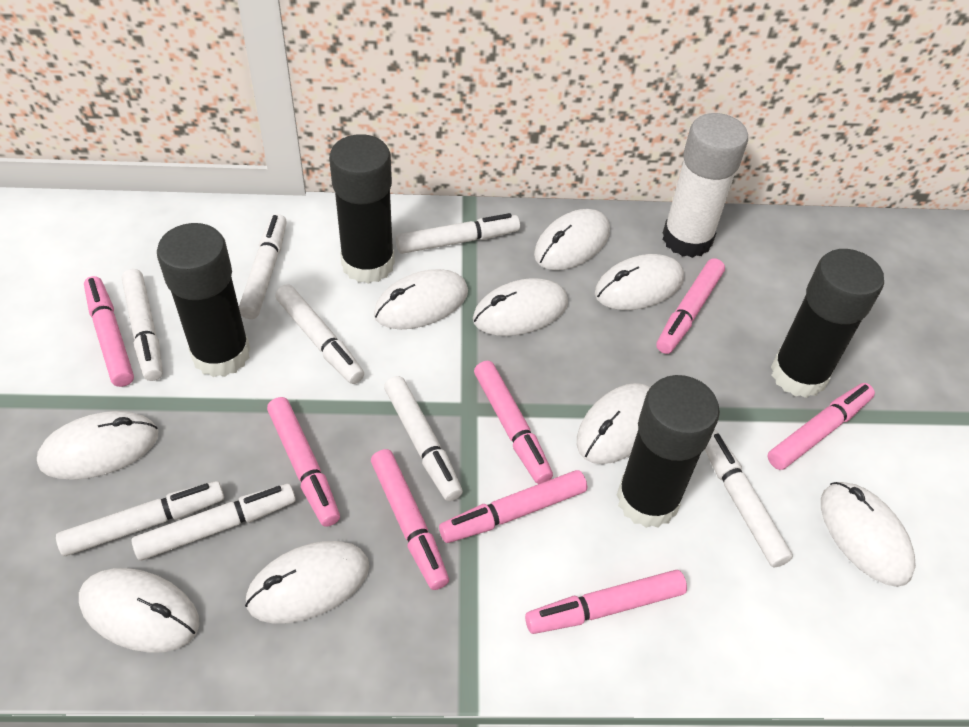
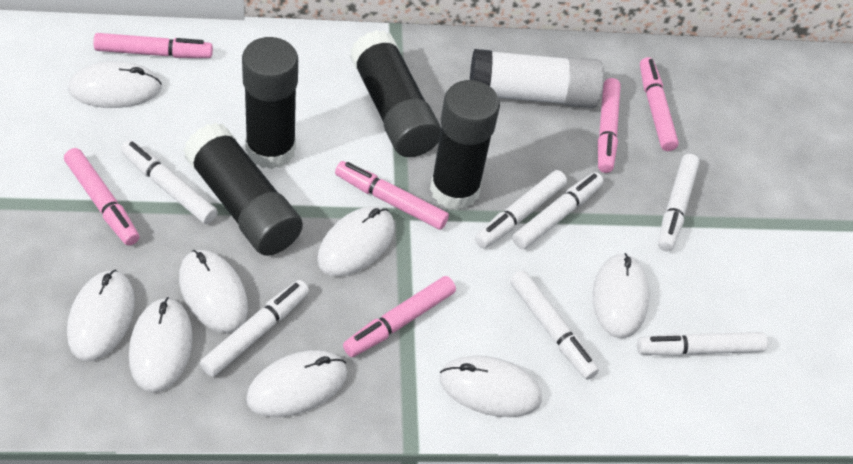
pink marker: 8 -> 6
white marker: 8 -> 7
white mouse: 9 -> 8

